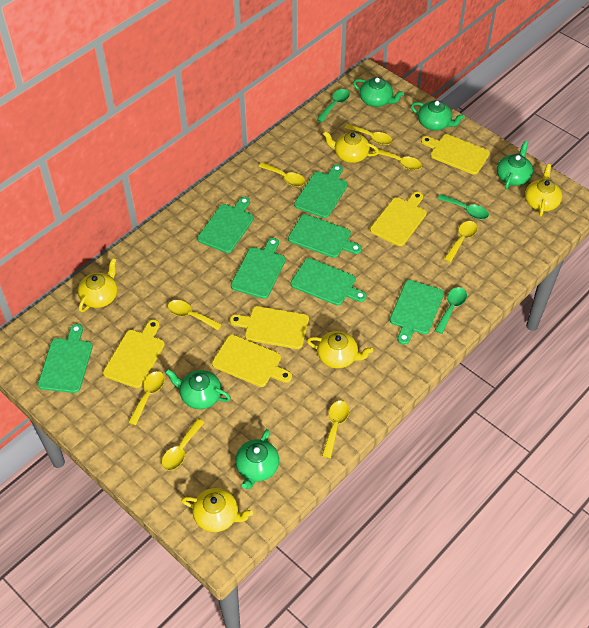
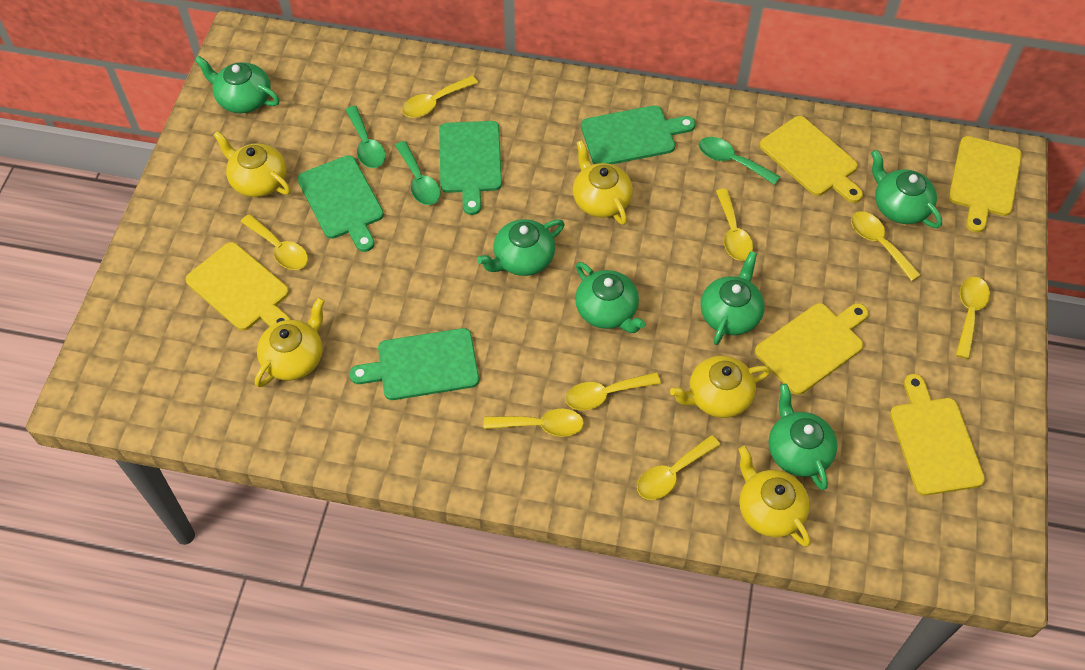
green cutting board: 7 -> 4
green teapot: 5 -> 6

